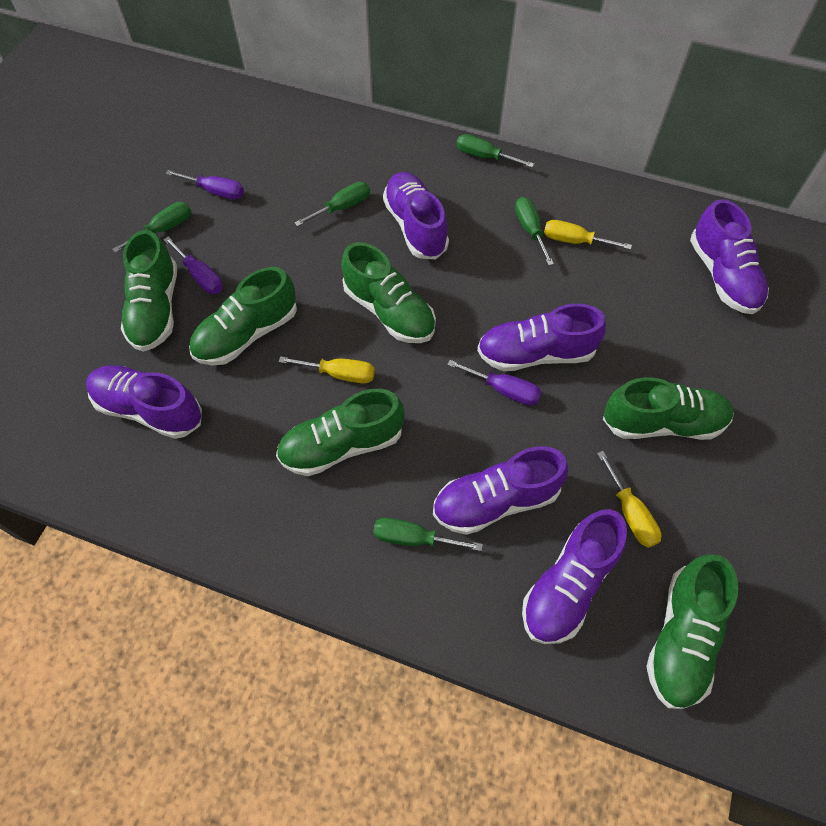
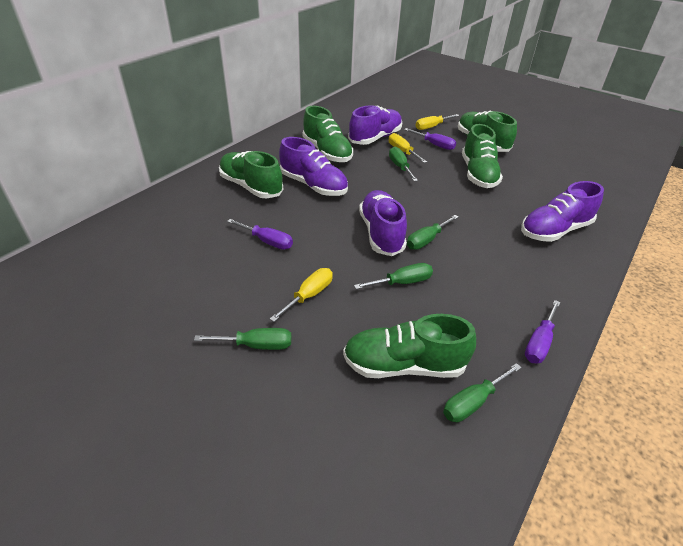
green shoe: 6 -> 5
purple shoe: 6 -> 4

